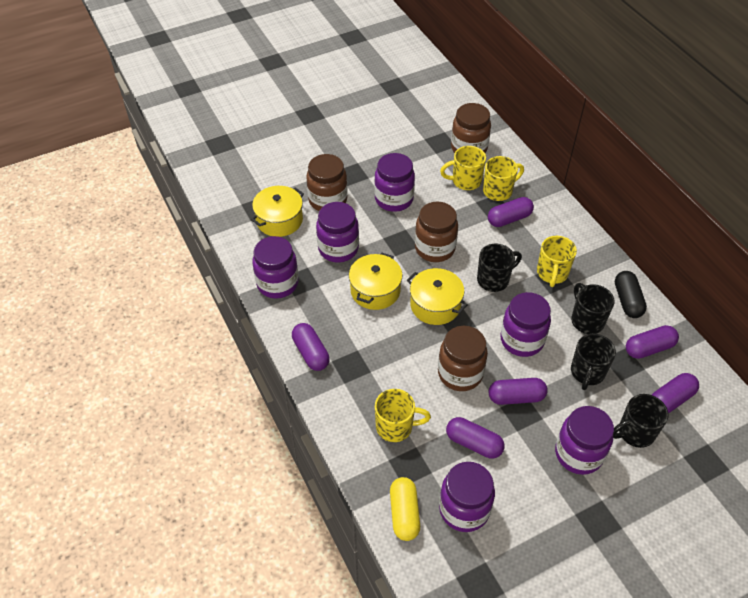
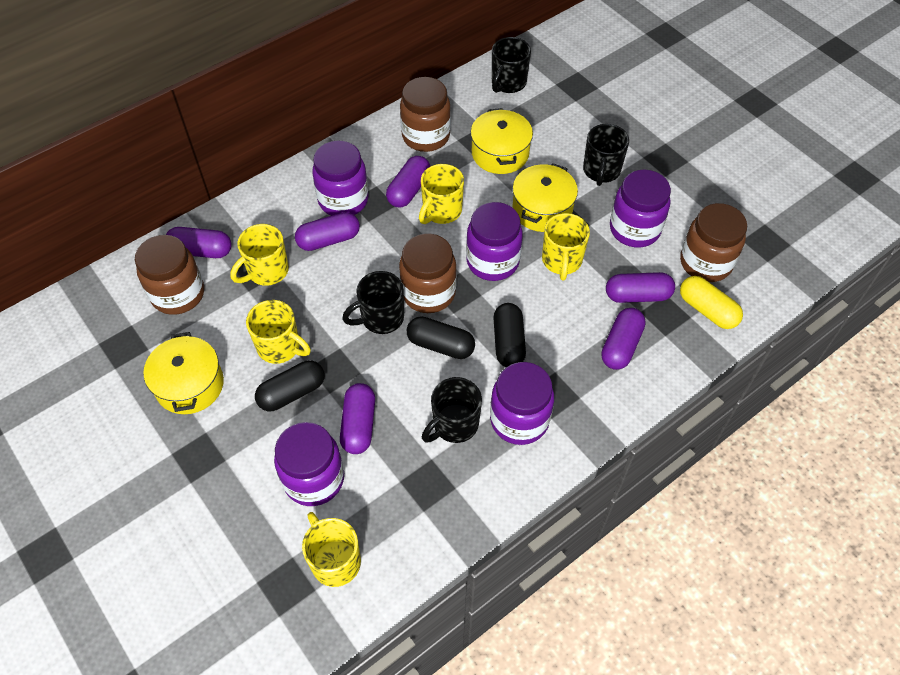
black capsule: 1 -> 3
purple jar: 6 -> 5
yellow mug: 4 -> 5

